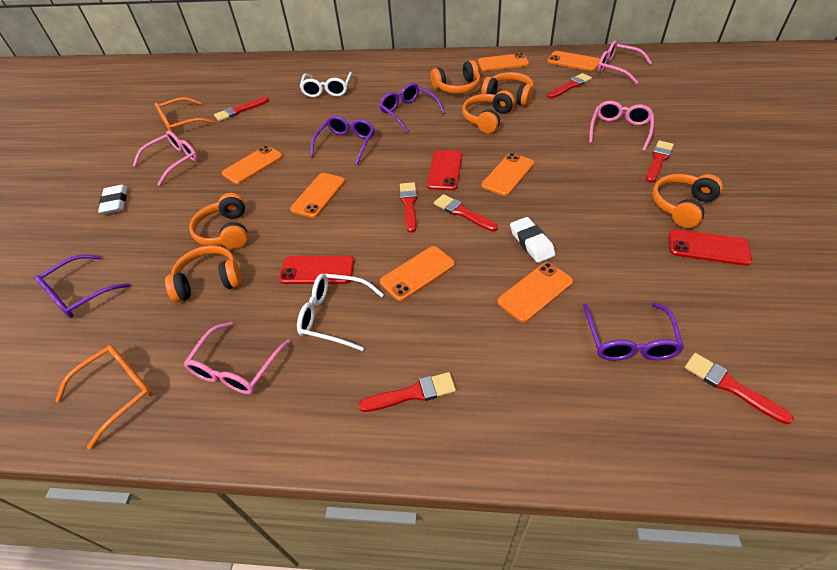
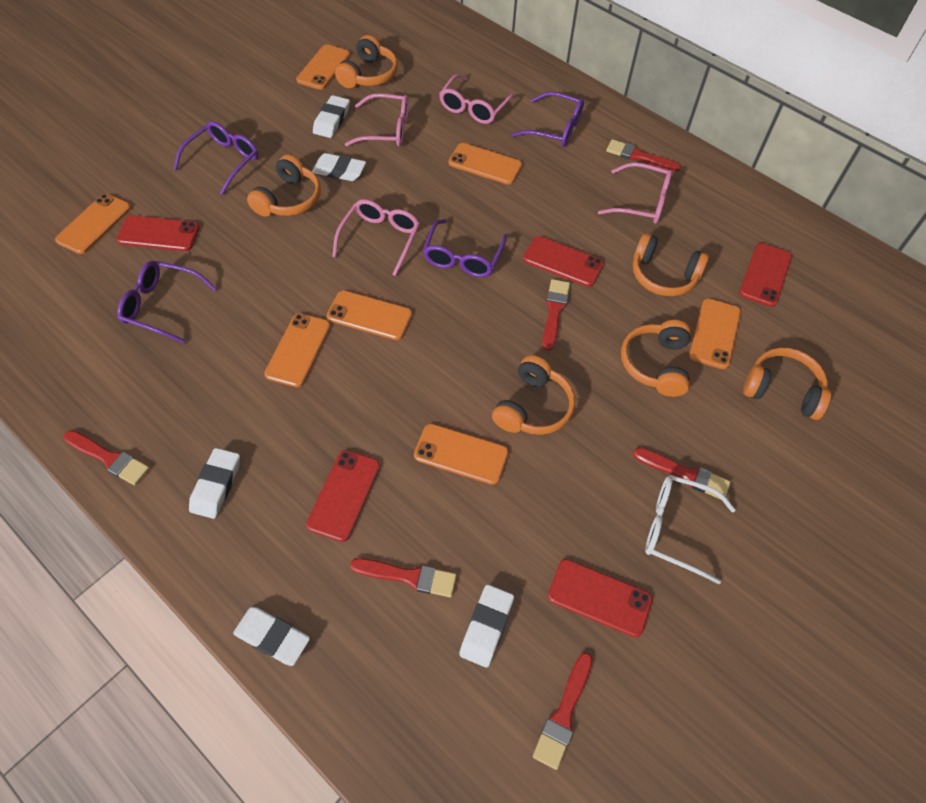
orange glasses: 2 -> 0
red brush: 7 -> 6
red phone: 3 -> 5
white eraser: 2 -> 5
white glasses: 2 -> 1

